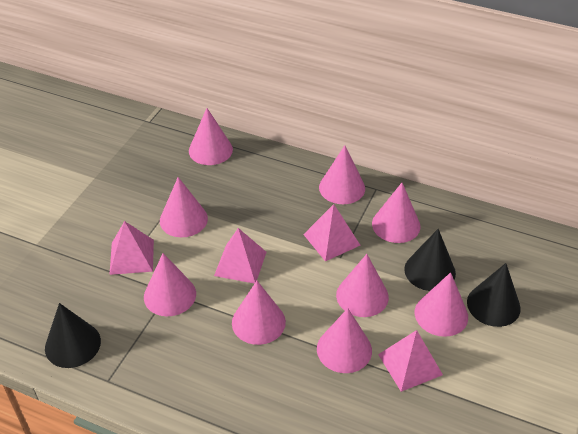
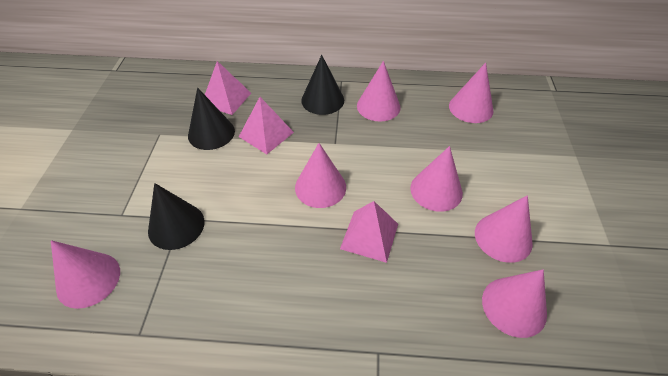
pink cone: 9 -> 7
pink pyramid: 4 -> 3

